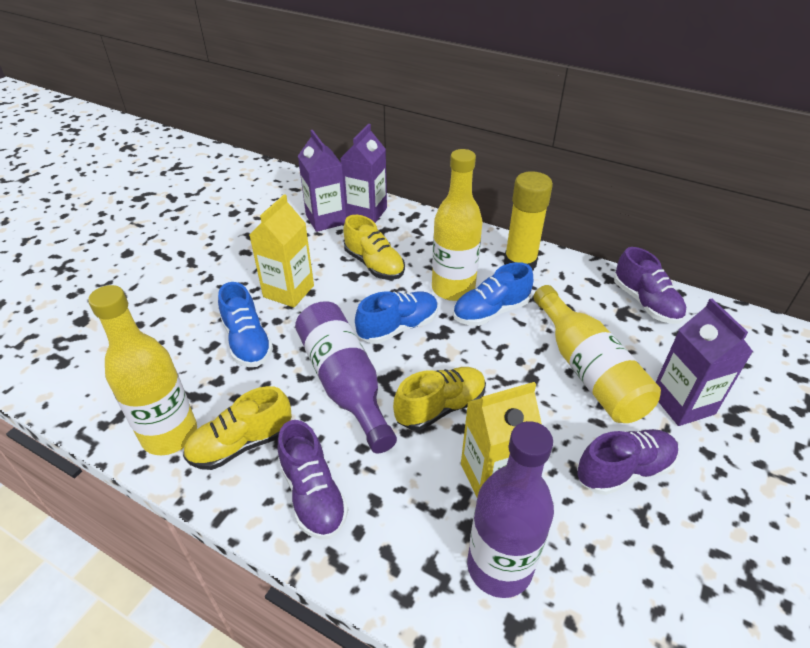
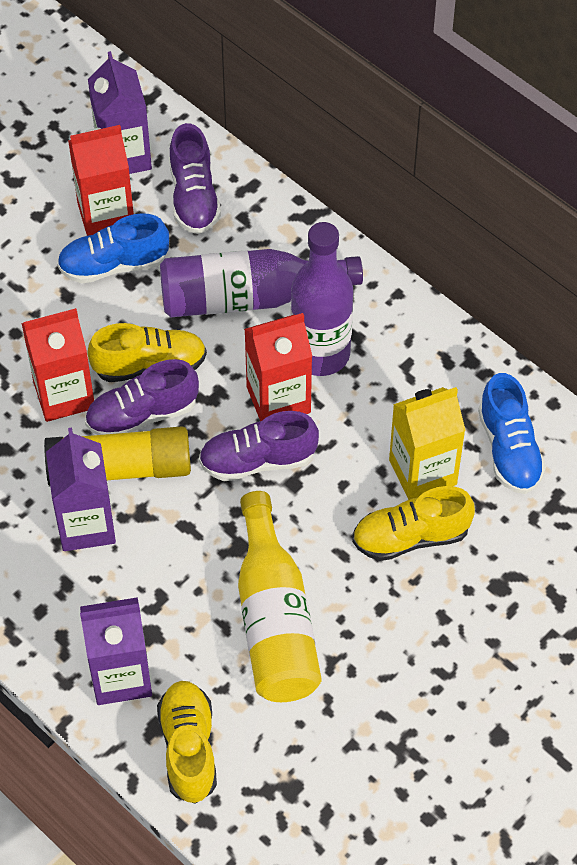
blue shoe: 3 -> 2
red carton: 0 -> 3
yellow bottle: 3 -> 1
yellow carton: 2 -> 1

